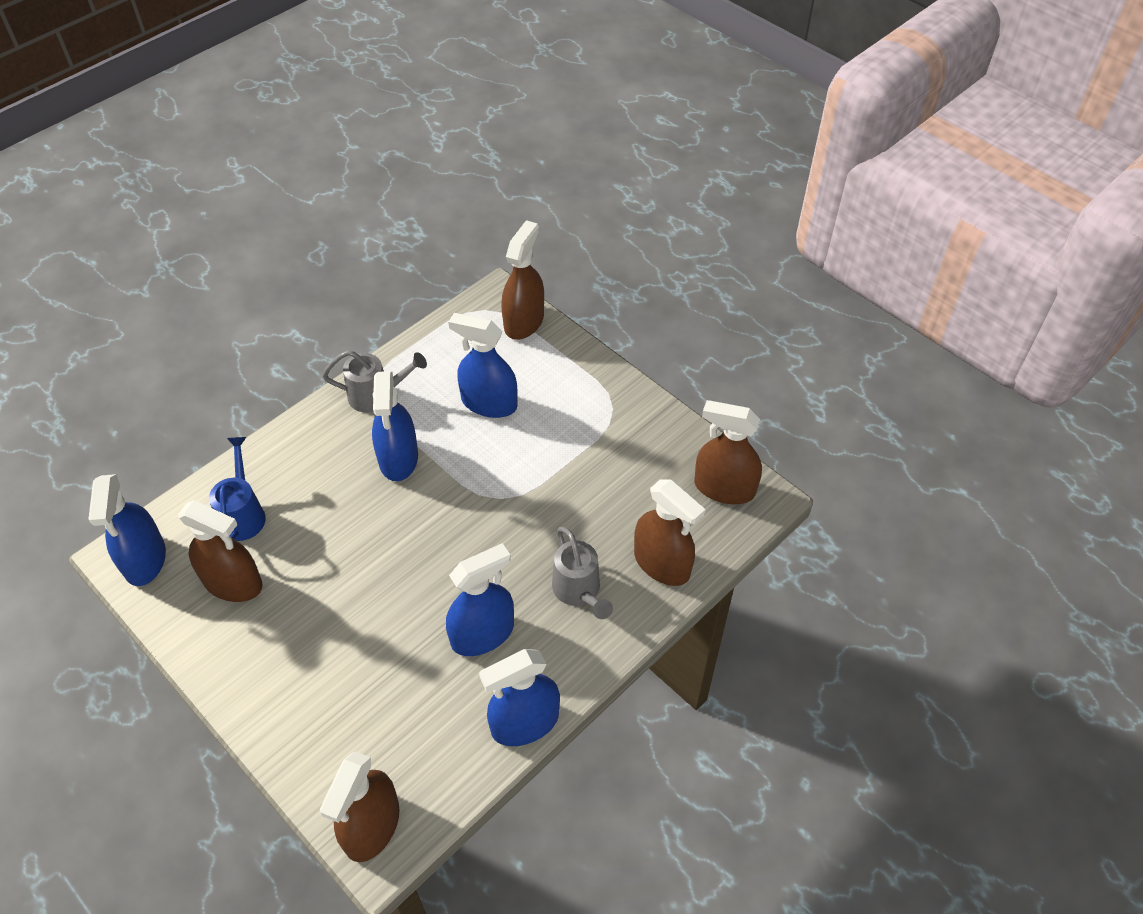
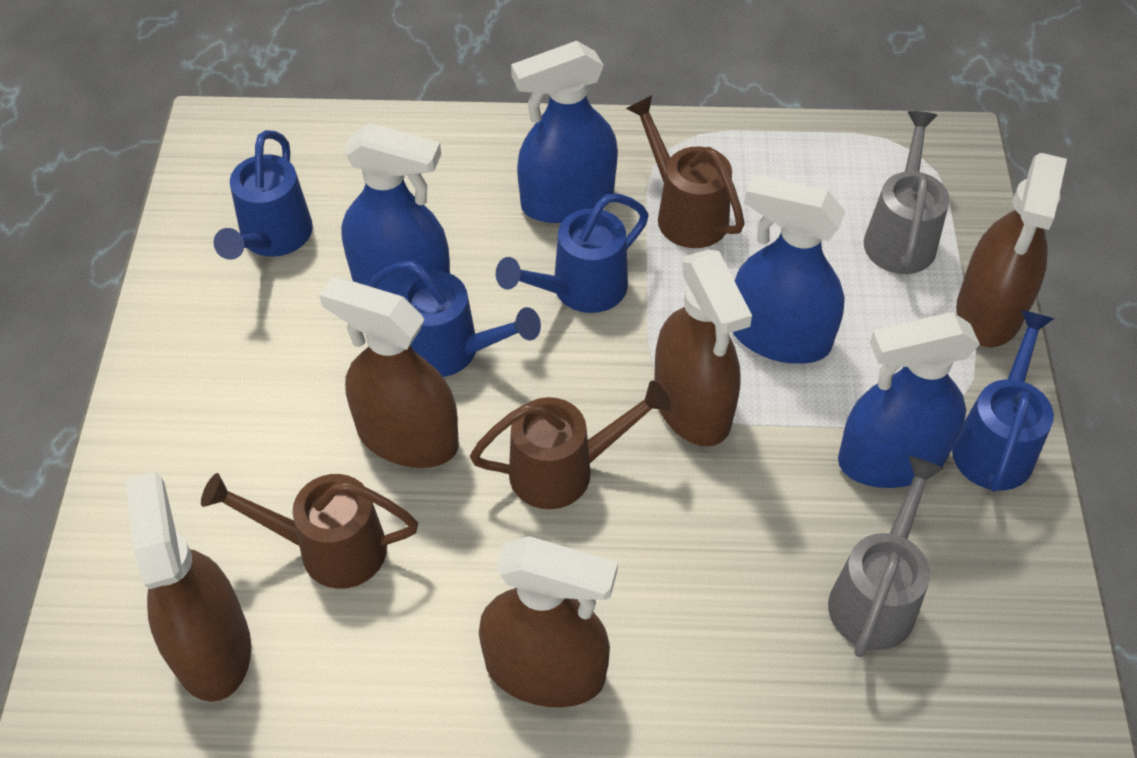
blue spray bottle: 5 -> 4
blue watering can: 1 -> 4
brown watering can: 0 -> 3

